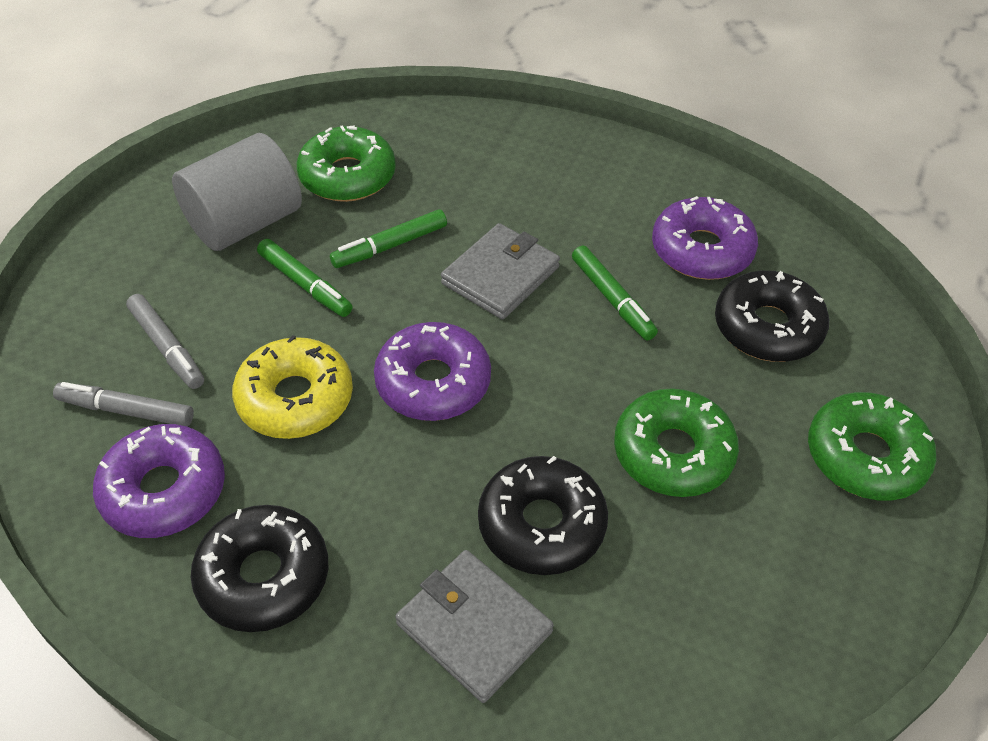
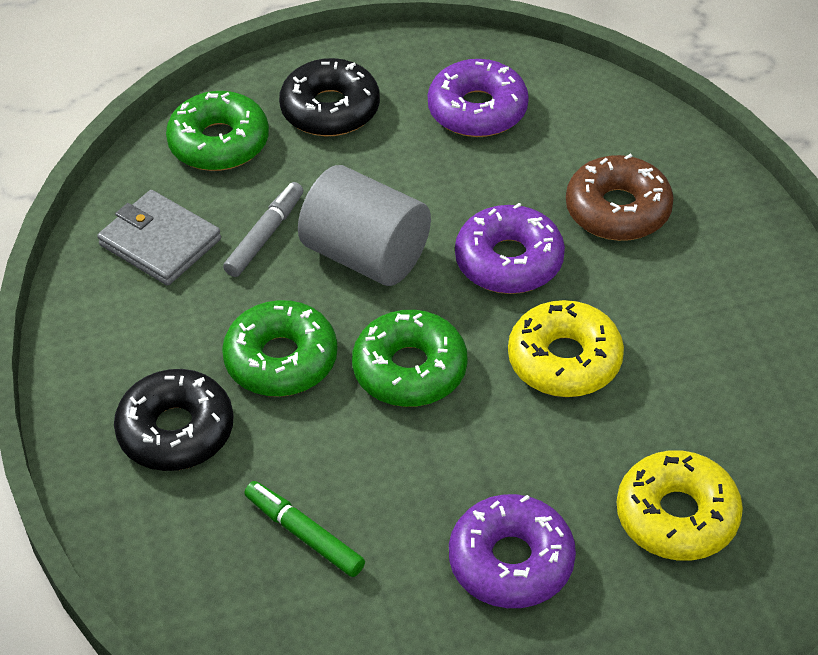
black donut: 3 -> 2
brown donut: 0 -> 1
green marker: 3 -> 1
grey marker: 2 -> 1
grey wallet: 2 -> 1
yellow donut: 1 -> 2

